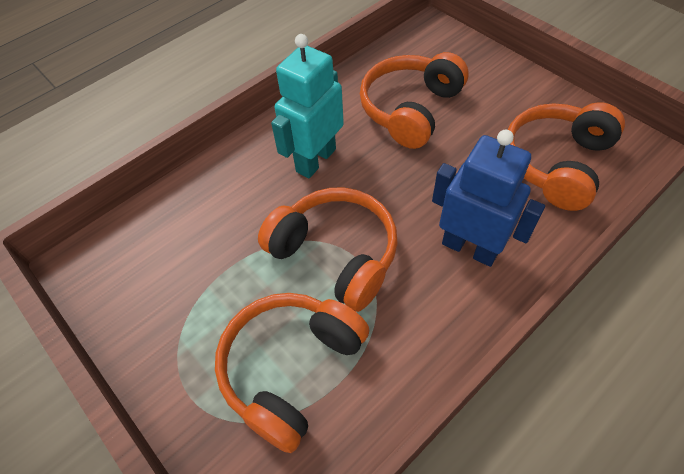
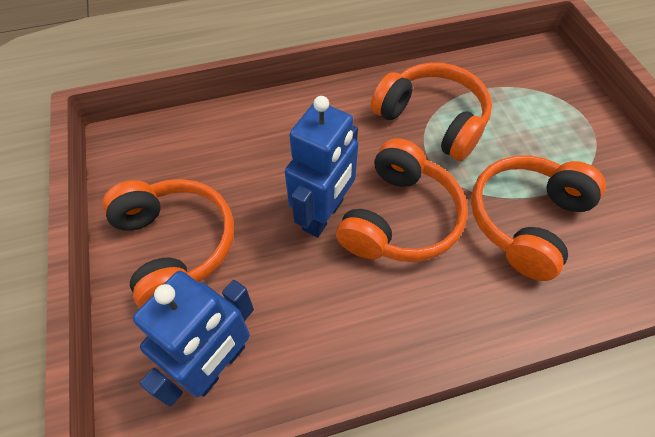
blue robot: 1 -> 2
turquoise robot: 1 -> 0

